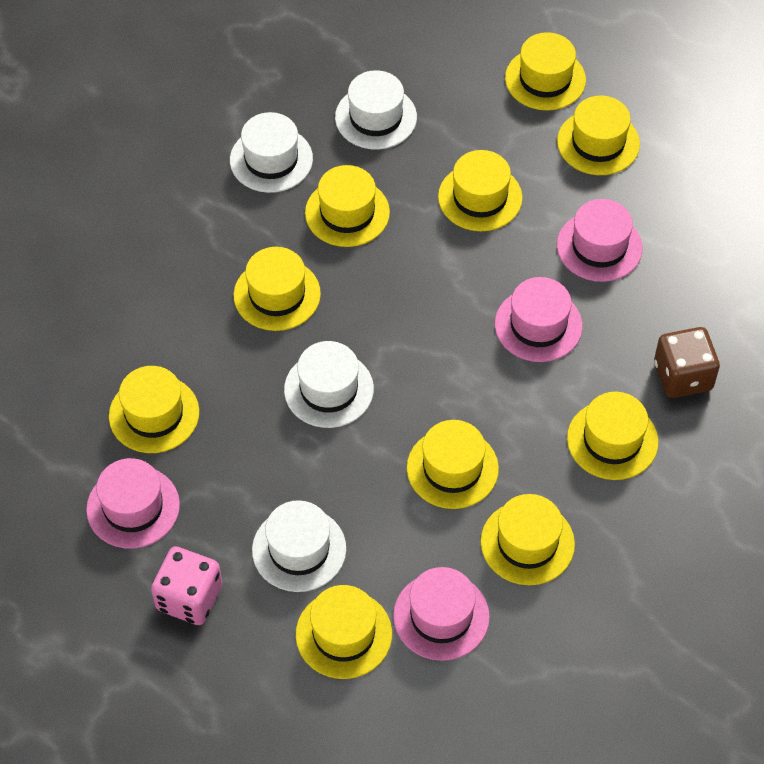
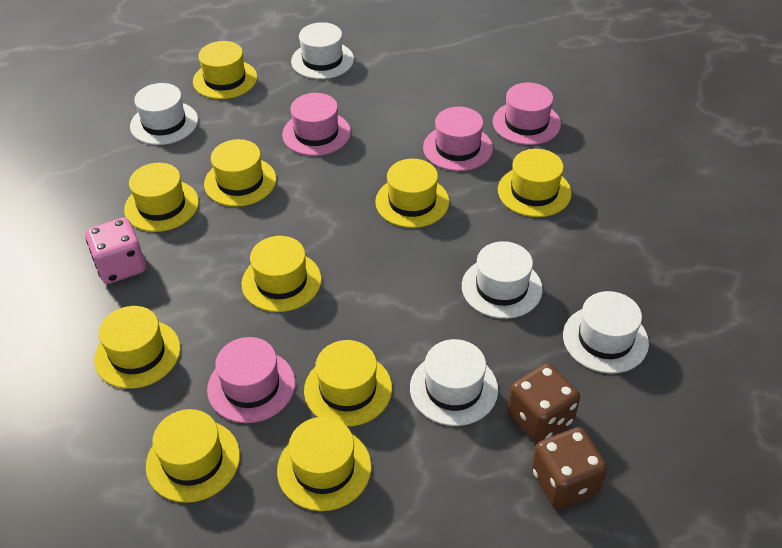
brown dice: 1 -> 2
white hat: 4 -> 5

